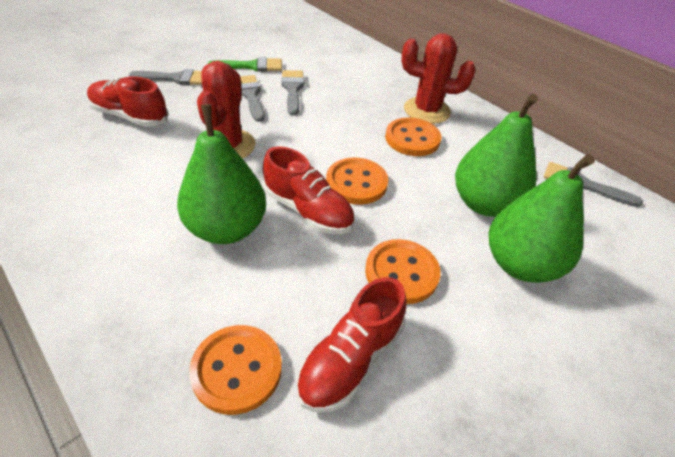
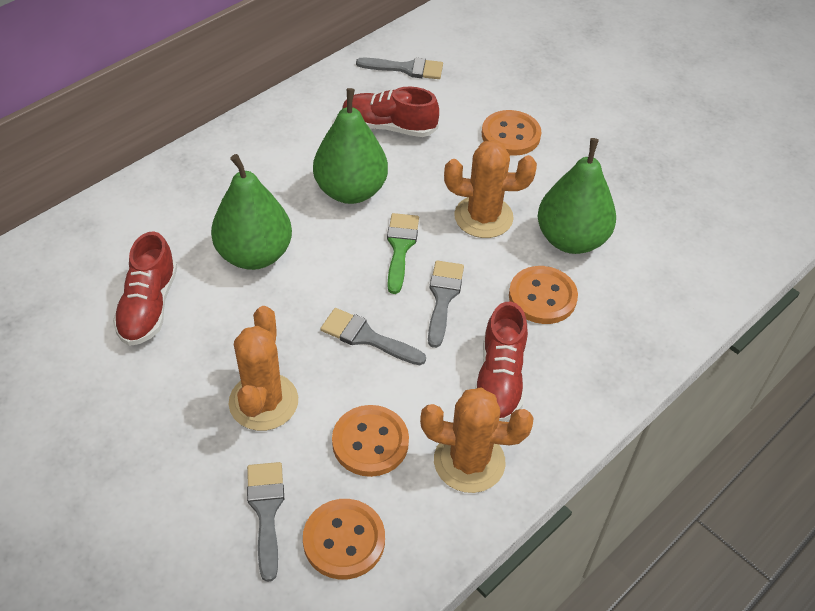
orange cactus: 0 -> 3
red cactus: 2 -> 0

